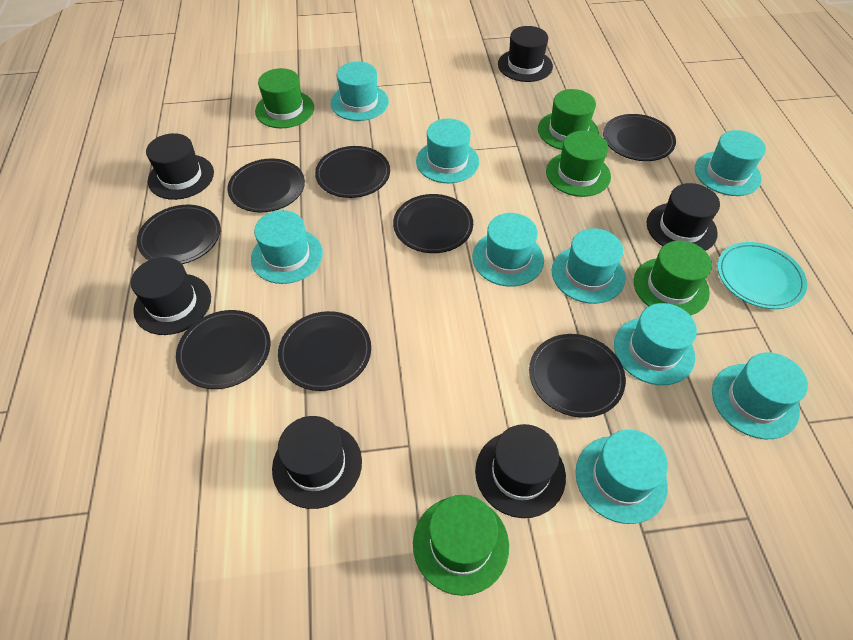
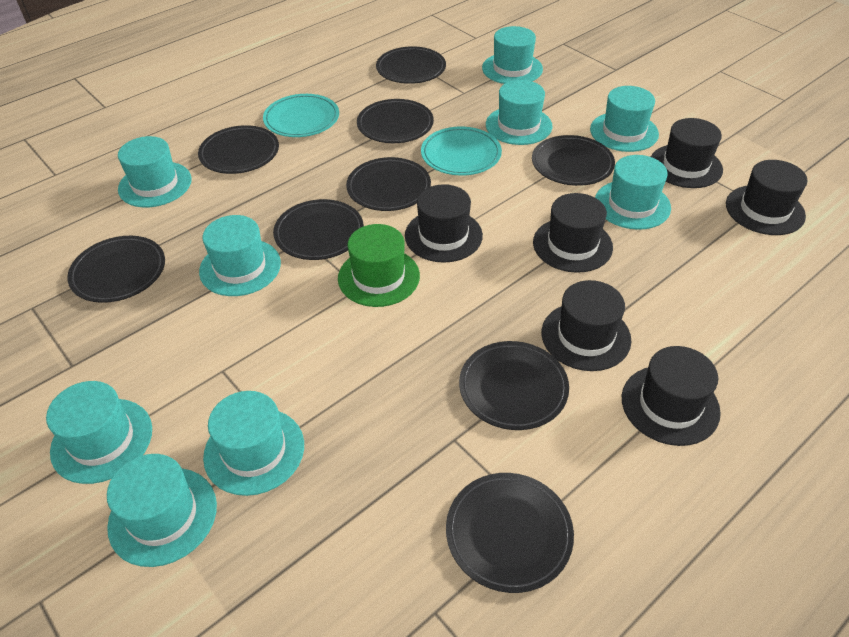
black plate: 8 -> 9
green hat: 5 -> 1
turquoise plate: 1 -> 2

